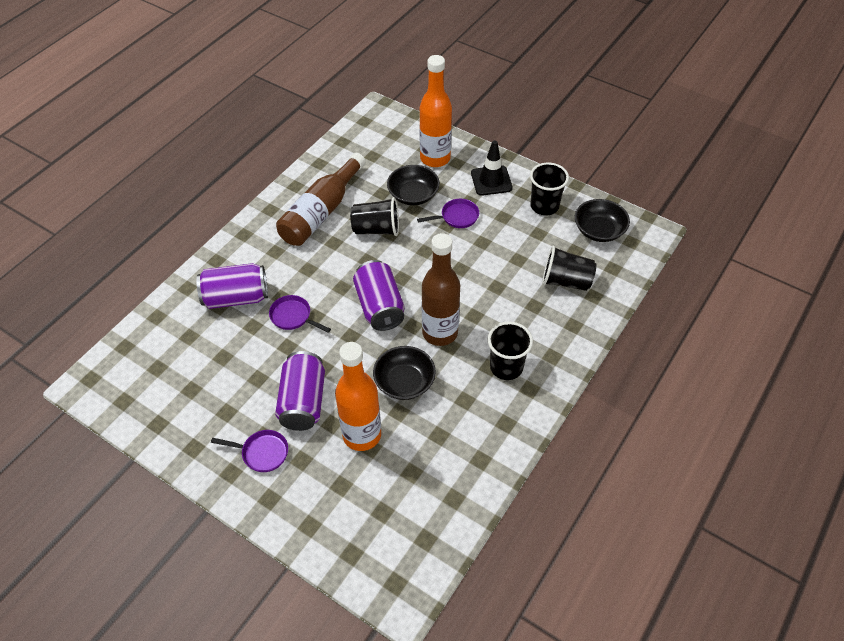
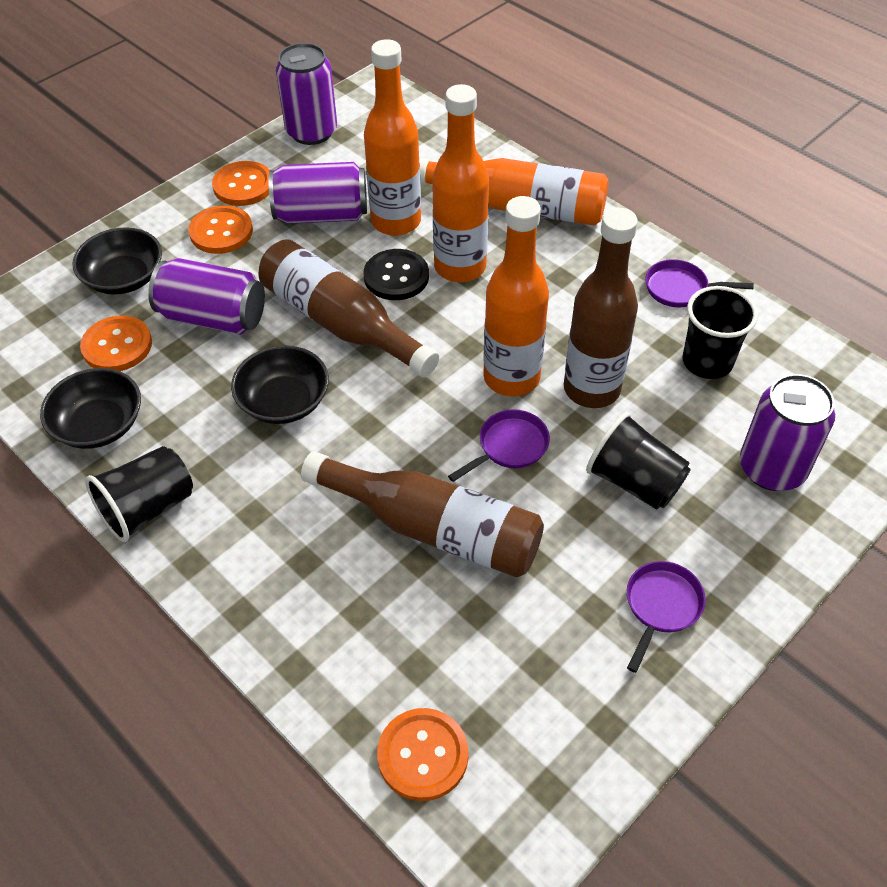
black button: 0 -> 1
black cup: 4 -> 3
black traffic cone: 1 -> 0
brown bottle: 2 -> 3
orange bottle: 2 -> 4
orange button: 0 -> 4
purple can: 3 -> 4

